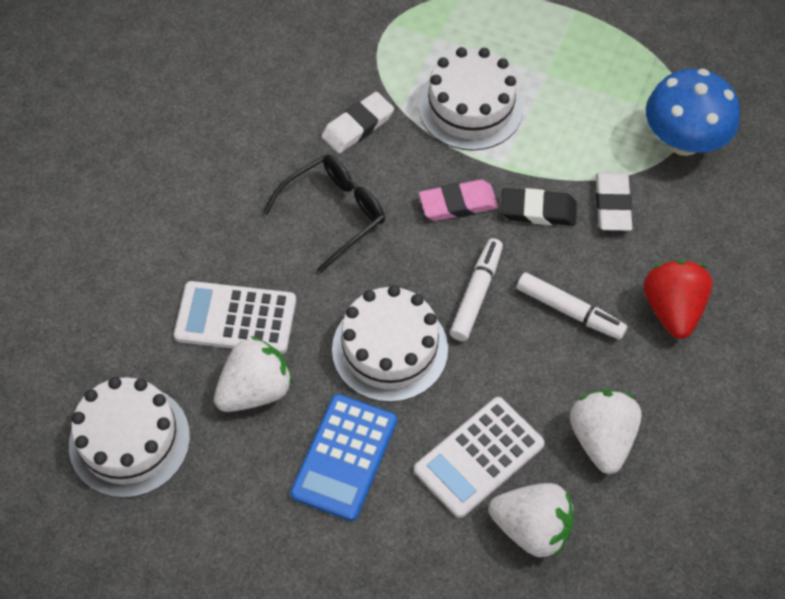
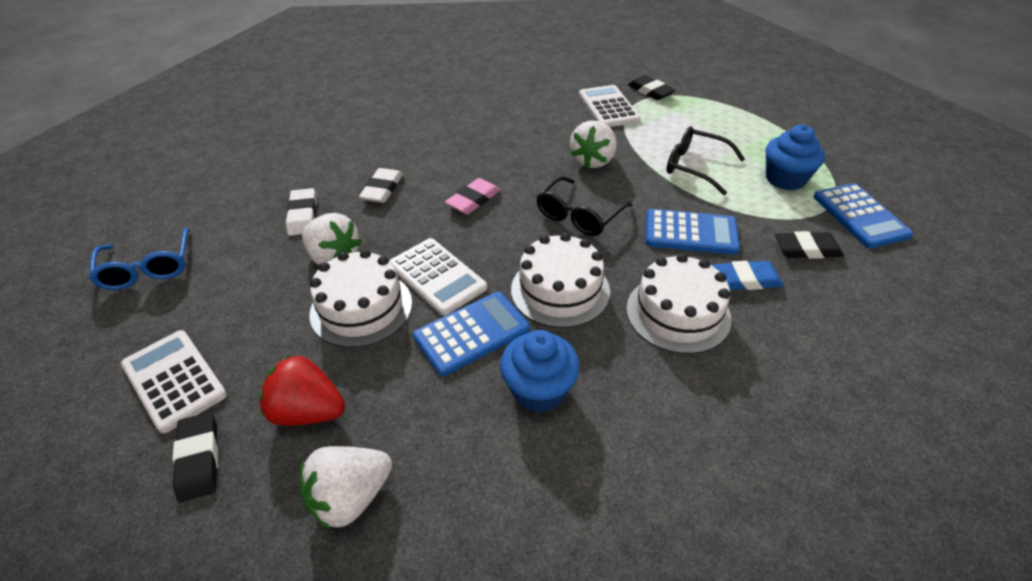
black eraser: 1 -> 3
black glasses: 1 -> 2
blue calculator: 1 -> 3
blue cupcake: 0 -> 2
blue eraser: 0 -> 1
blue glasses: 0 -> 1
blue mushroom: 1 -> 0
white calculator: 2 -> 3
white marker: 2 -> 0

